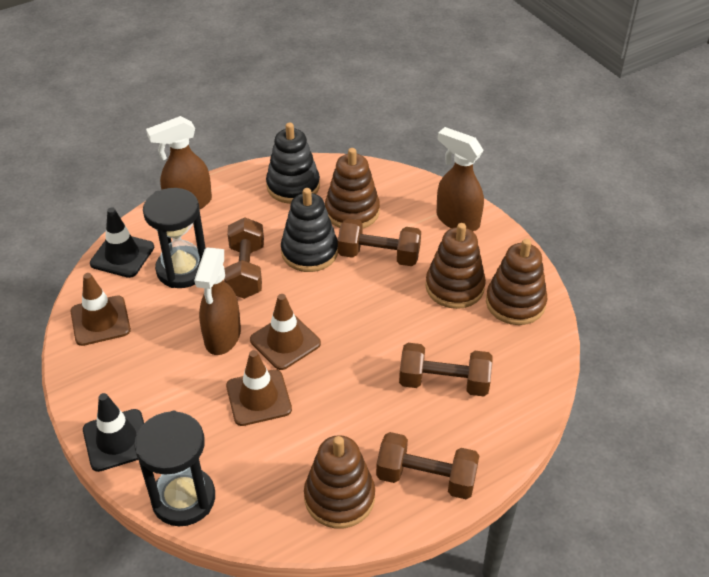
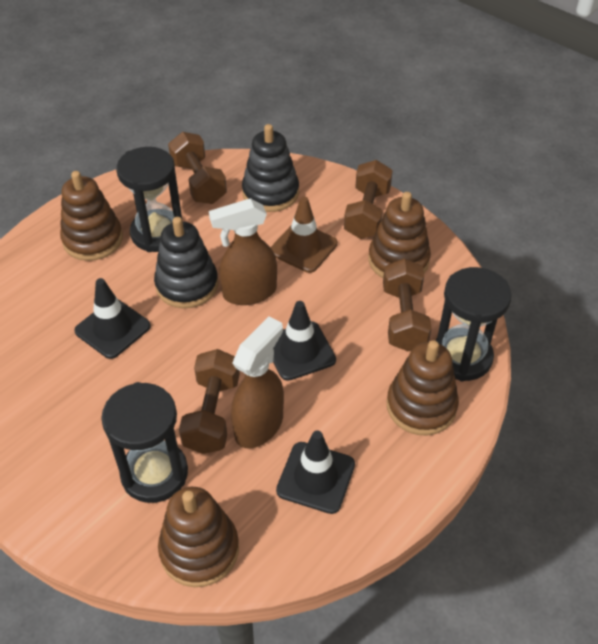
black hourglass: 2 -> 3
black traffic cone: 2 -> 3
brown spray bottle: 3 -> 2
brown traffic cone: 3 -> 1

